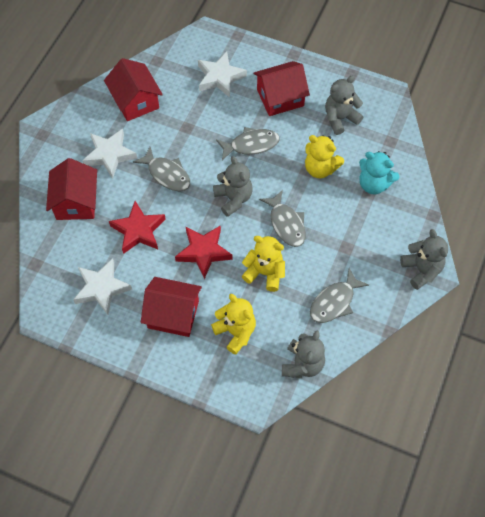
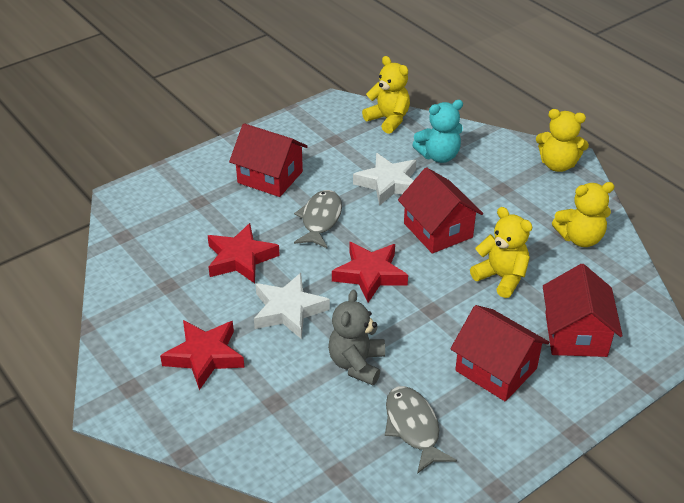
grey fish: 4 -> 2
grey teddy bear: 4 -> 1
red star: 2 -> 3
white star: 3 -> 2
yellow teddy bear: 3 -> 4

